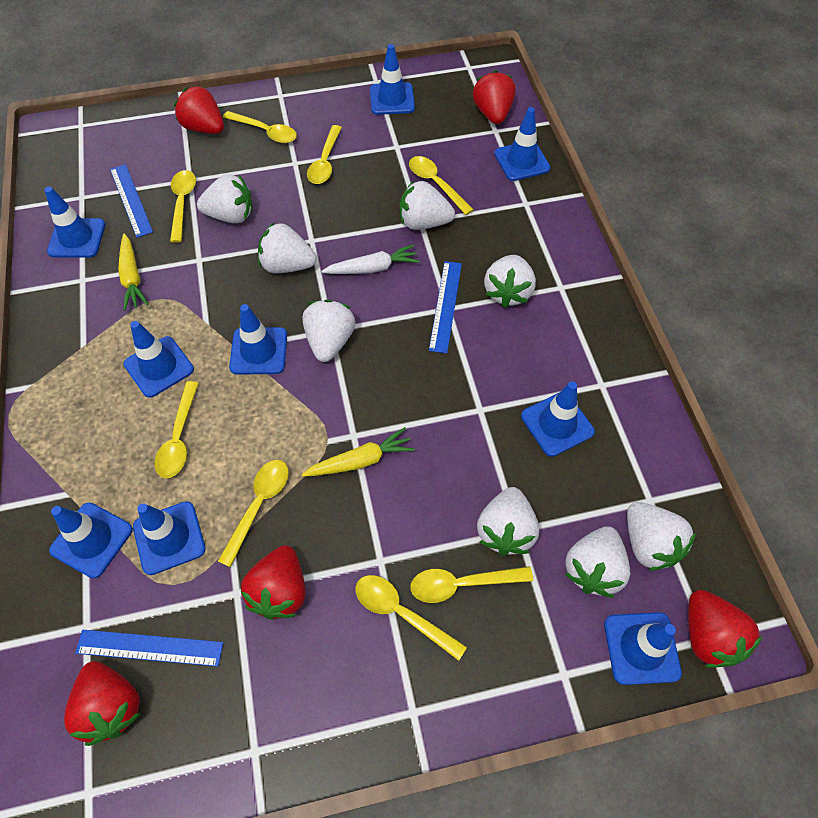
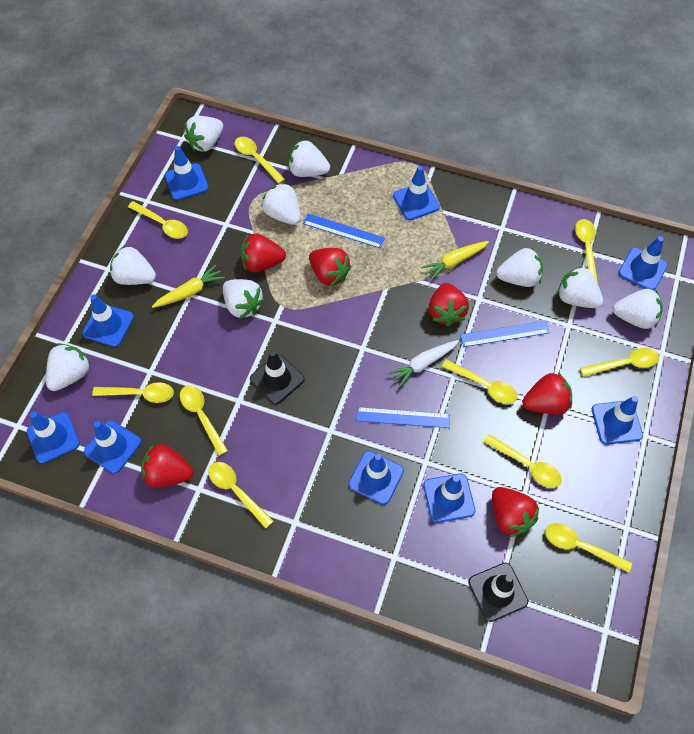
black traffic cone: 0 -> 2
red strawberry: 5 -> 6
white strawberry: 8 -> 9
yellow spoon: 8 -> 10

